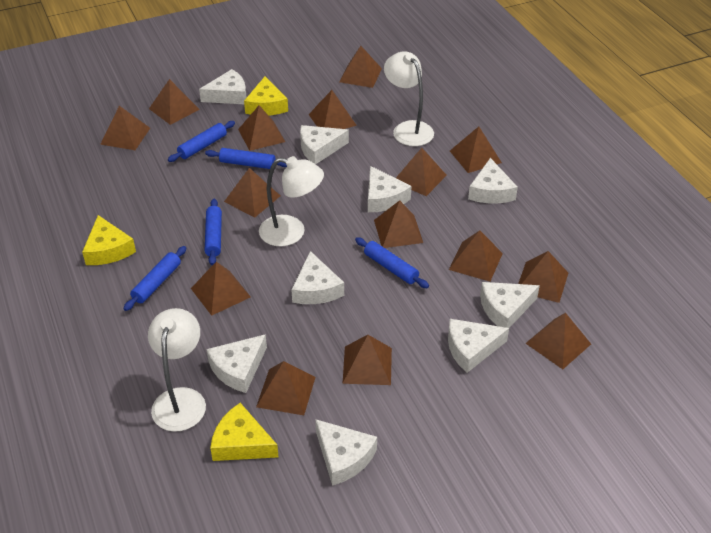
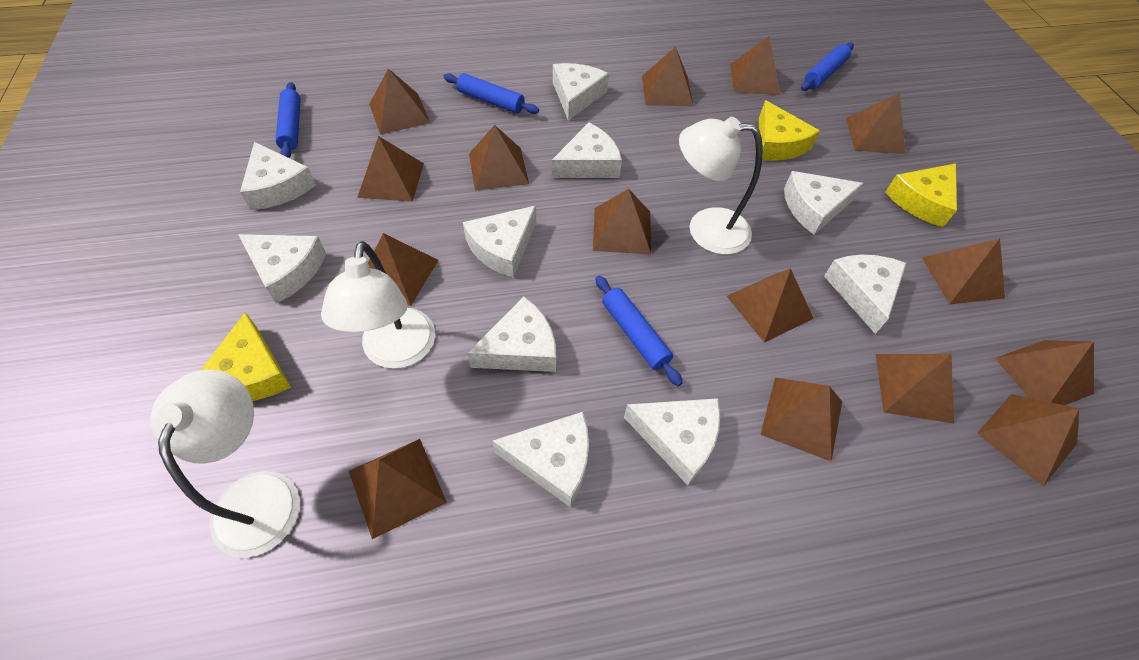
blue rolling pin: 5 -> 4
white cheese: 9 -> 10

